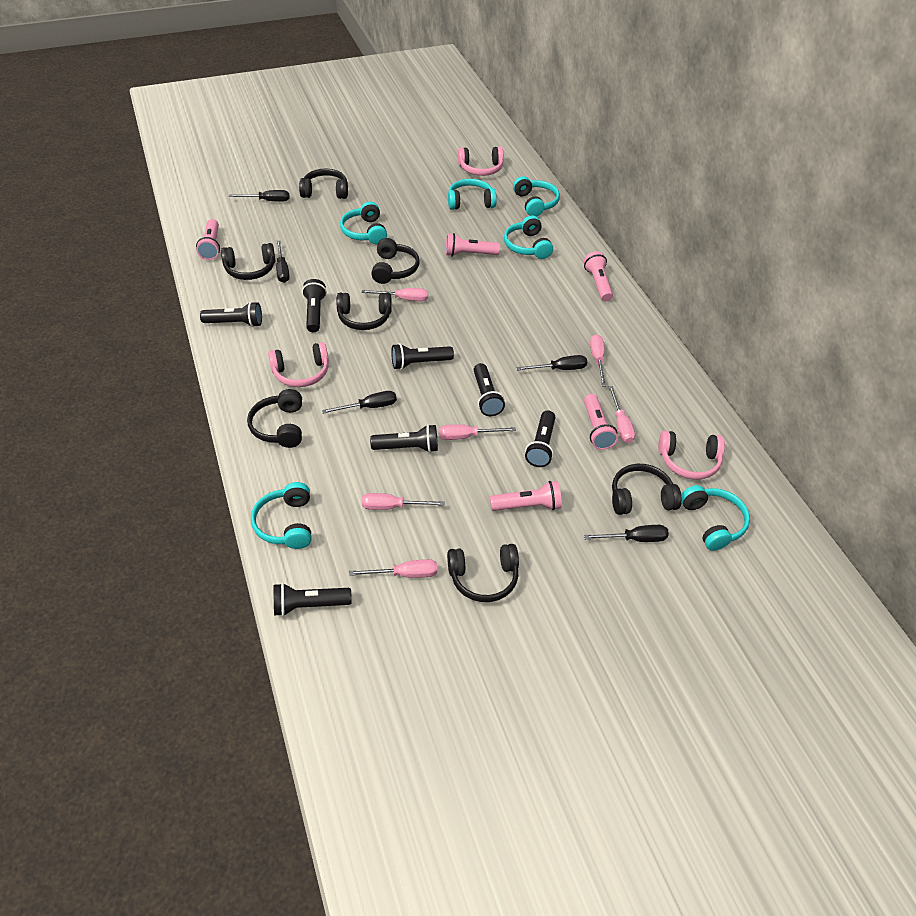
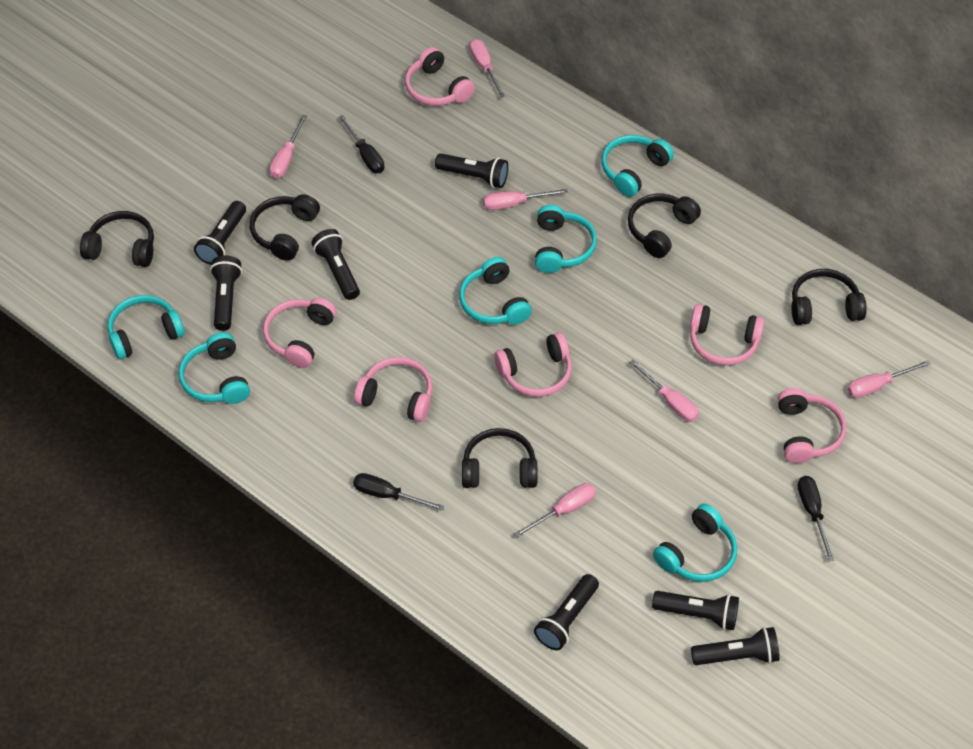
black headphones: 7 -> 5
black screwdriver: 5 -> 3
pink flashlight: 5 -> 0
pink headphones: 3 -> 6

